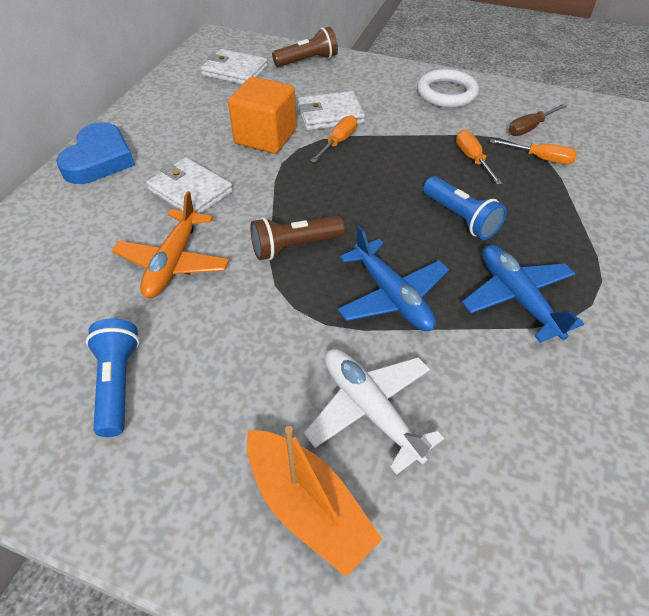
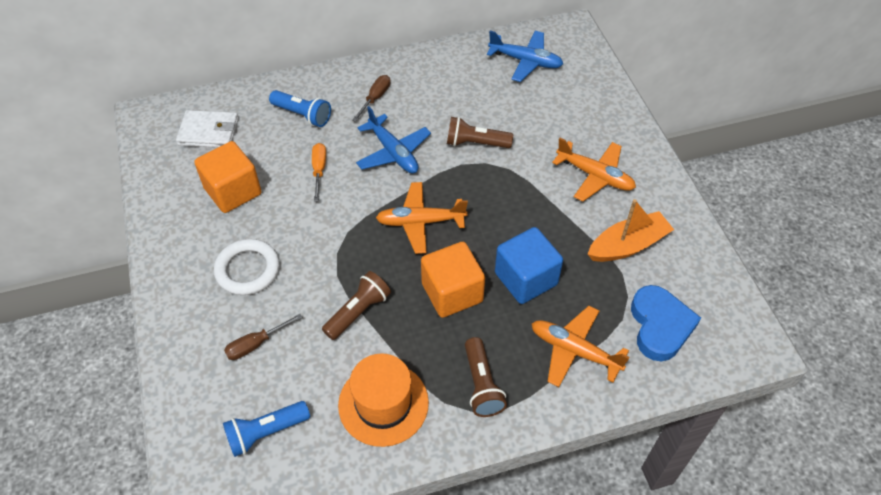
blue cube: 0 -> 1
brown flashlight: 2 -> 3
brown screwdriver: 1 -> 2
orange cube: 1 -> 2
orange hat: 0 -> 1
orange plane: 1 -> 3
orange screwdriver: 3 -> 1
white plane: 1 -> 0
white wallet: 3 -> 1

